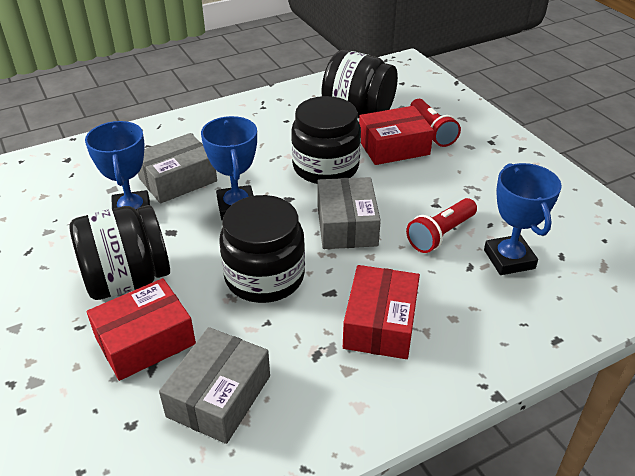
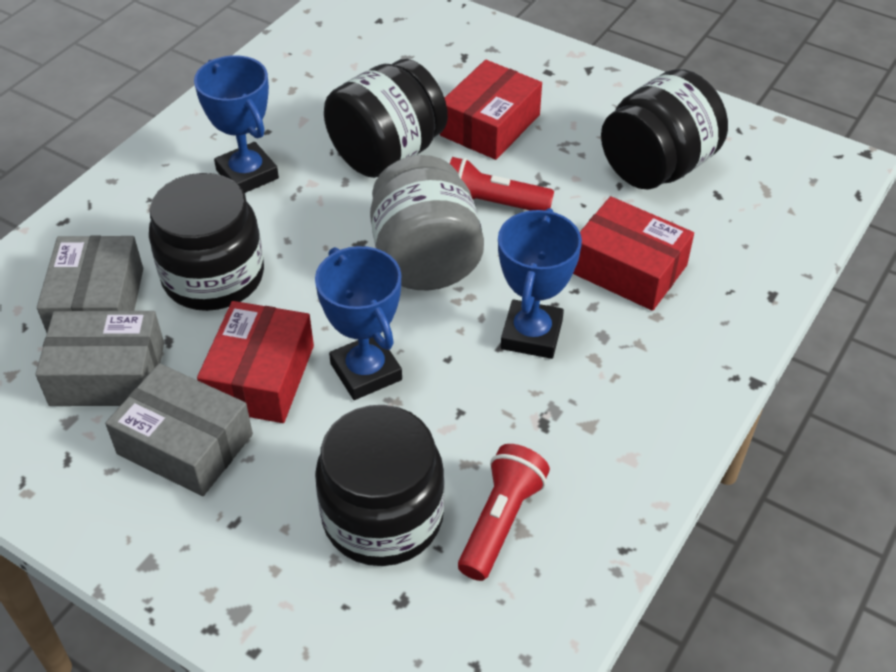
grey jar: 0 -> 1

